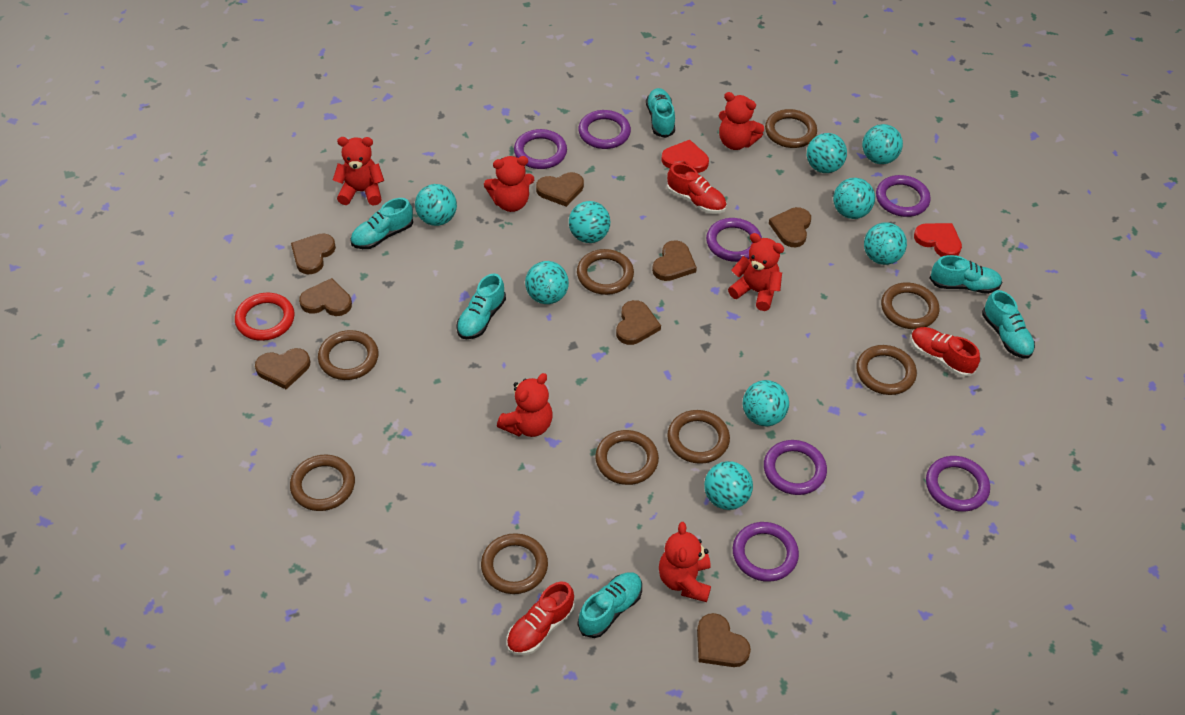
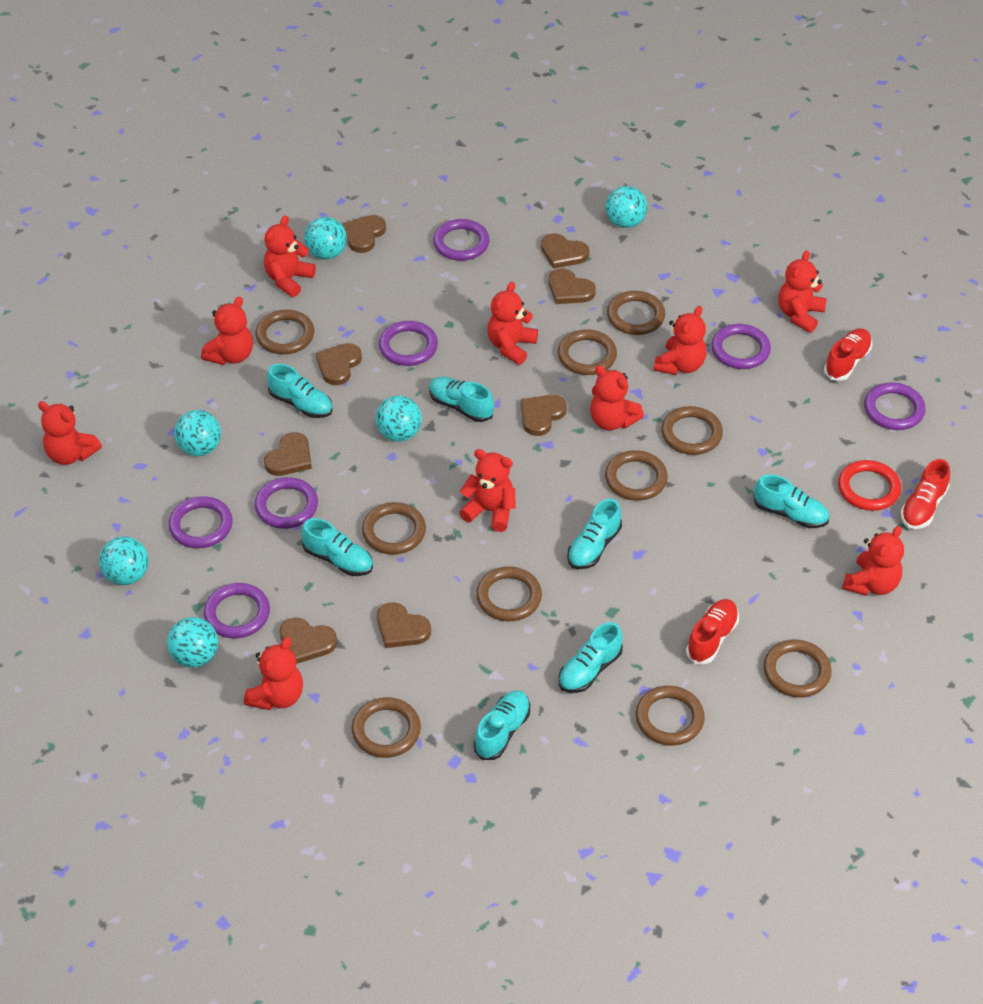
brown ring: 9 -> 10
red heart: 2 -> 0
red teddy bear: 6 -> 10
turquoise ball: 9 -> 6
turquoise shoe: 6 -> 7

